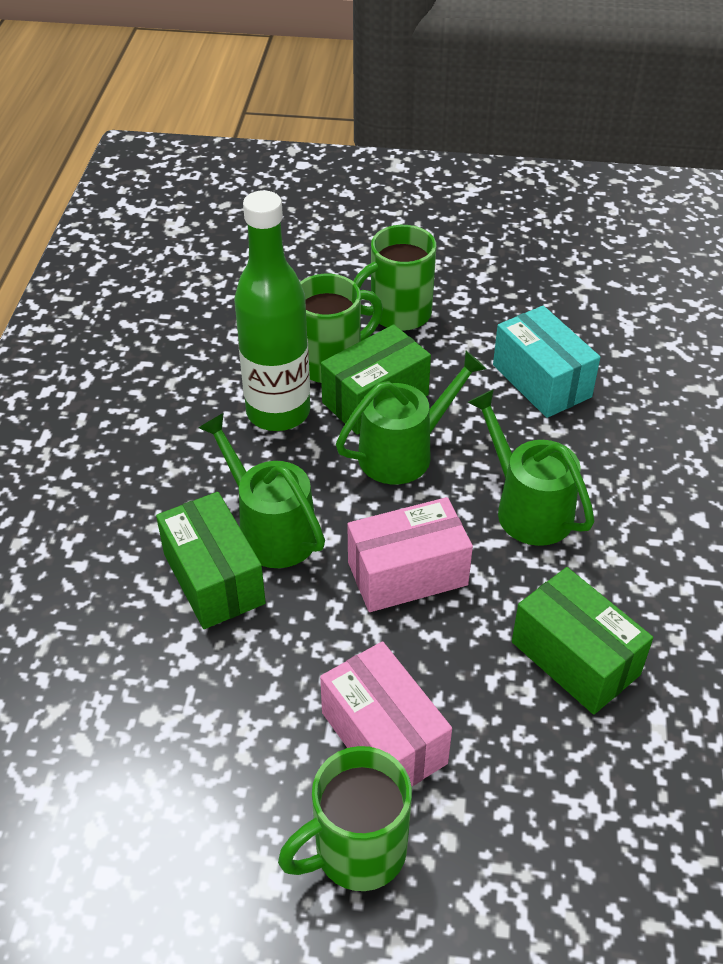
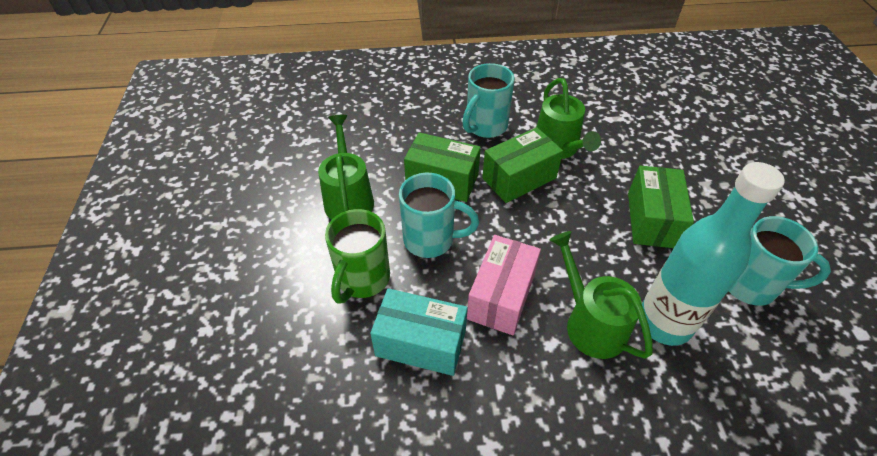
green bottle: 1 -> 0
green mug: 3 -> 1
pink box: 2 -> 1
turquoise bottle: 0 -> 1
turquoise mug: 0 -> 3

